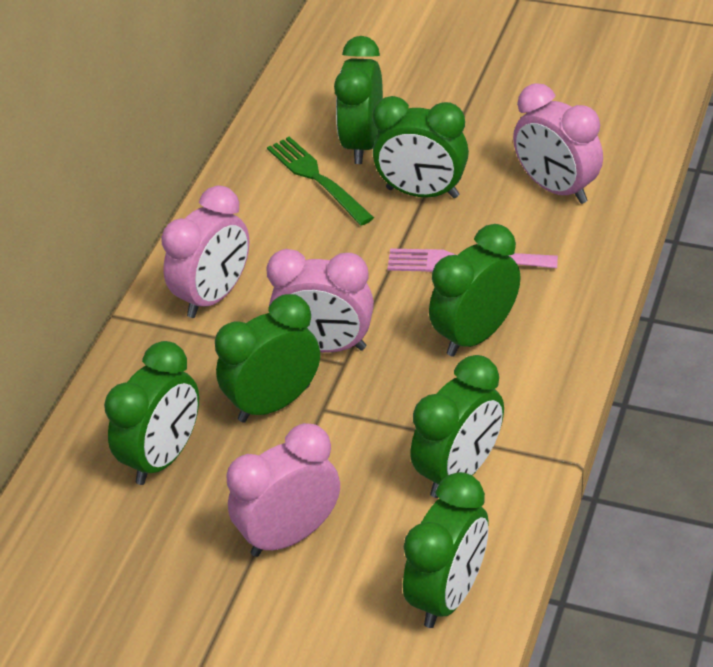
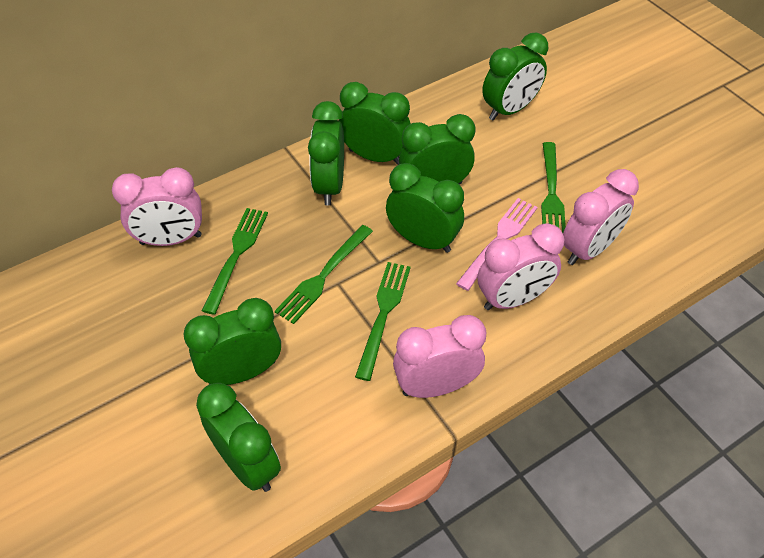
green fork: 1 -> 4

